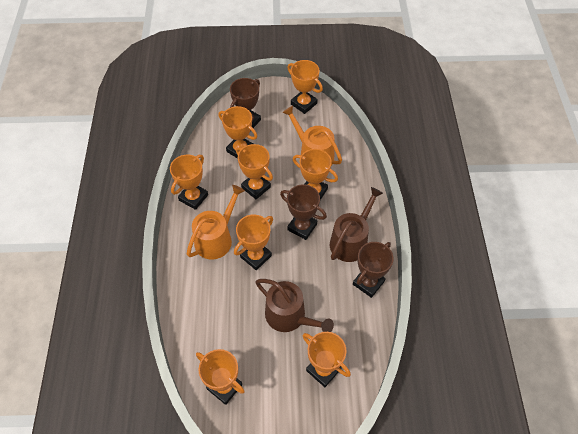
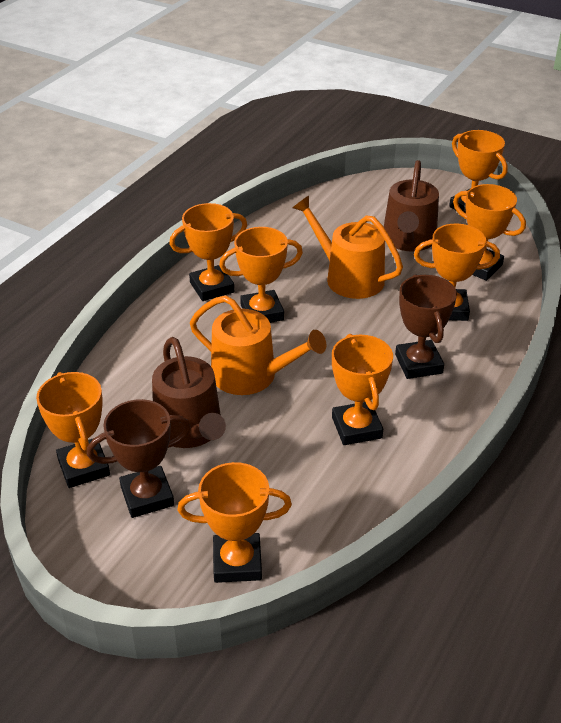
brown trophy: 3 -> 2

